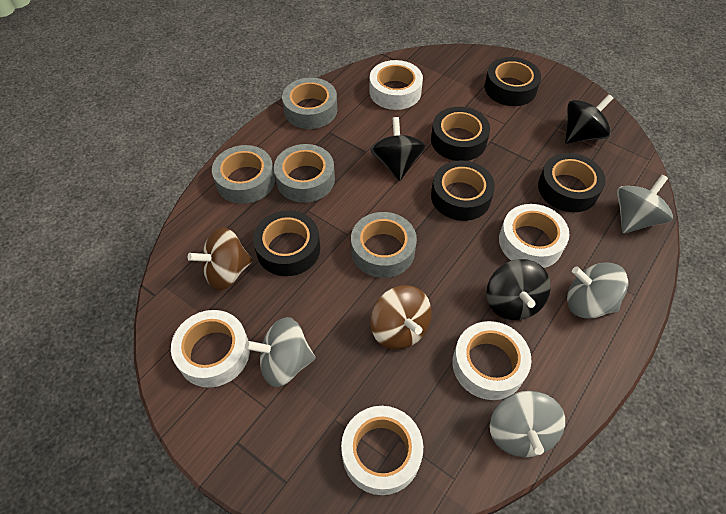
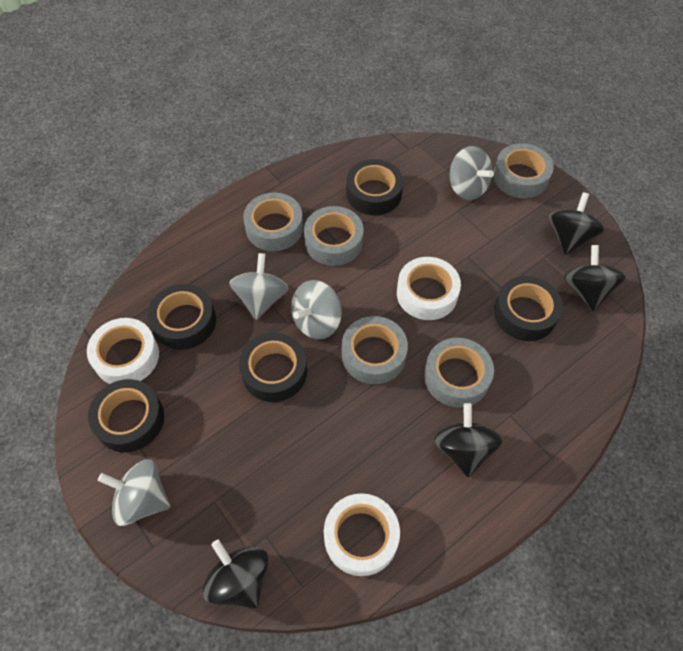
black spinning top: 3 -> 4
brown spinning top: 2 -> 0
grey tape: 4 -> 5
white tape: 5 -> 3

